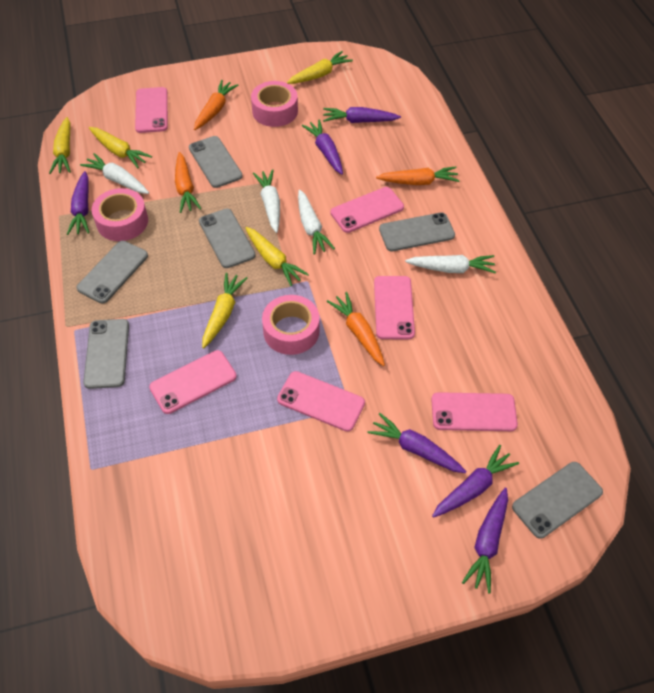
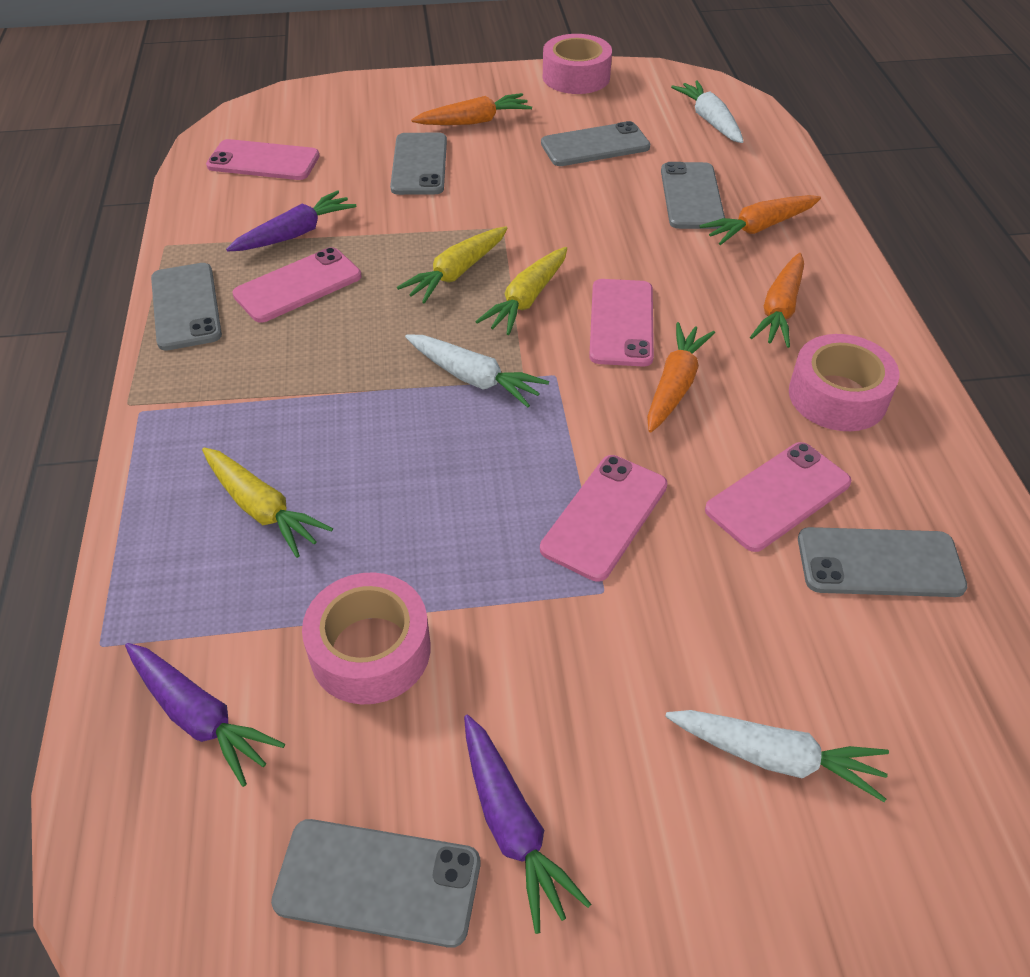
pink phone: 6 -> 5
purple carrot: 6 -> 3
white carrot: 4 -> 3
yellow carrot: 5 -> 3

